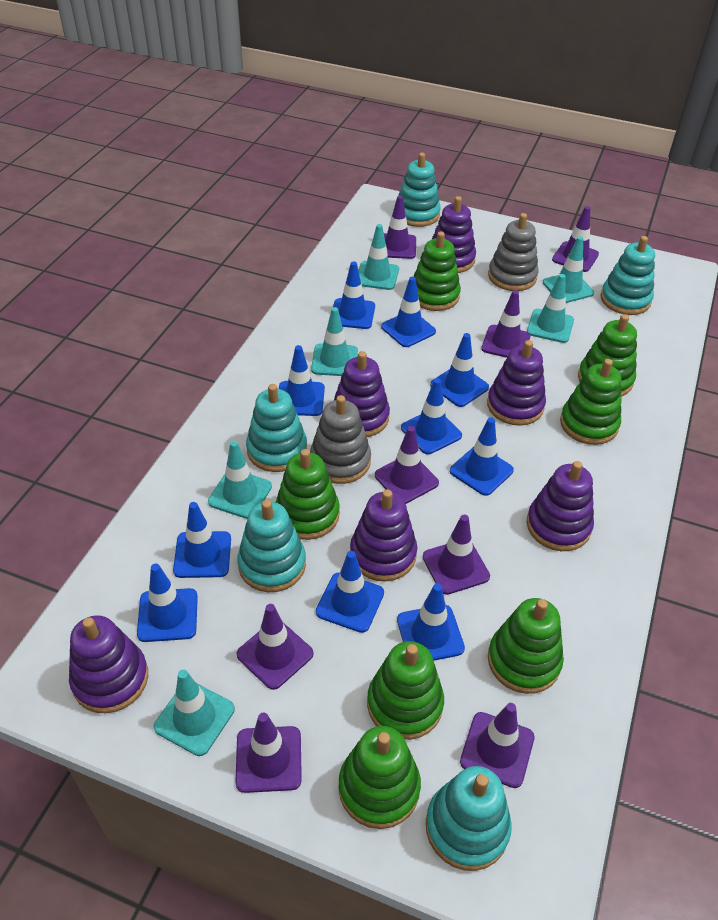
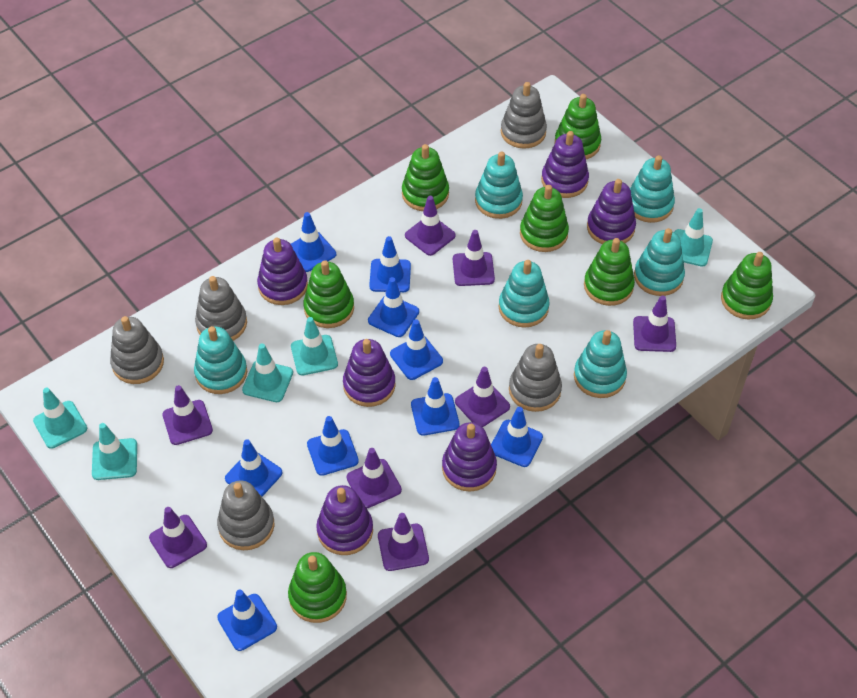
blue traffic cone: 10 -> 9
grey stacking toy: 2 -> 5
turquoise stacking toy: 5 -> 6
turquoise traffic cone: 6 -> 5

